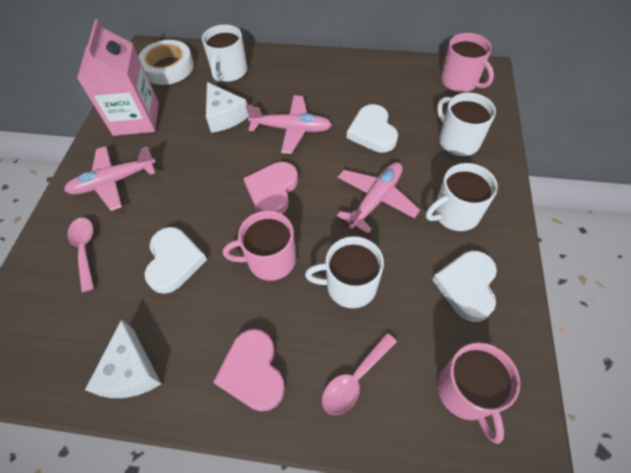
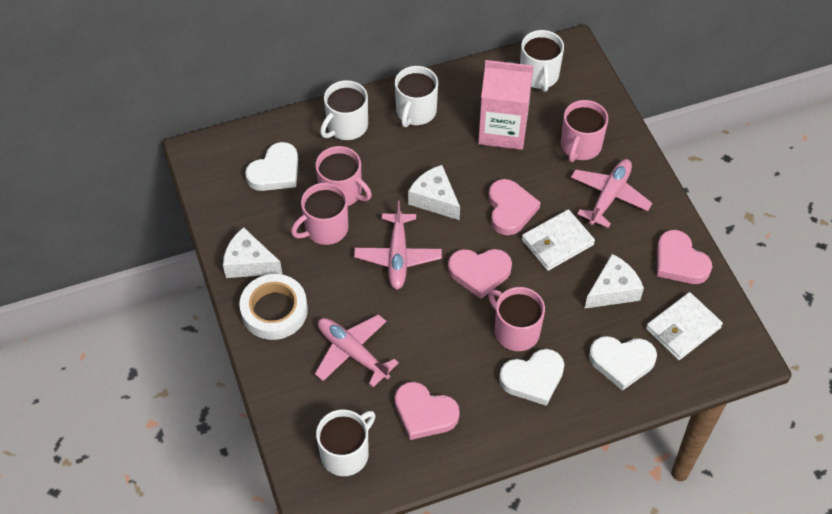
pink heart: 2 -> 4
pink mug: 3 -> 4
pink spoon: 2 -> 0
white cheese: 2 -> 3
white wallet: 0 -> 2

